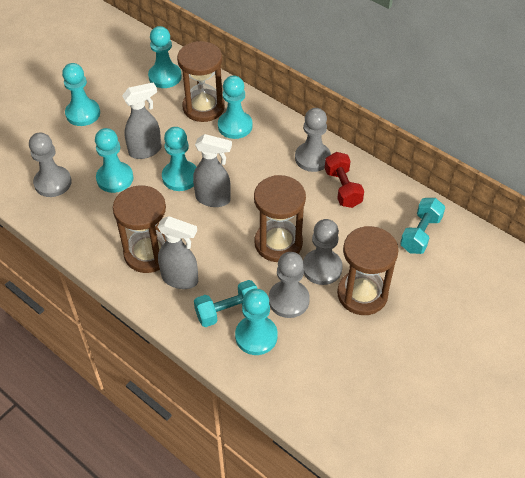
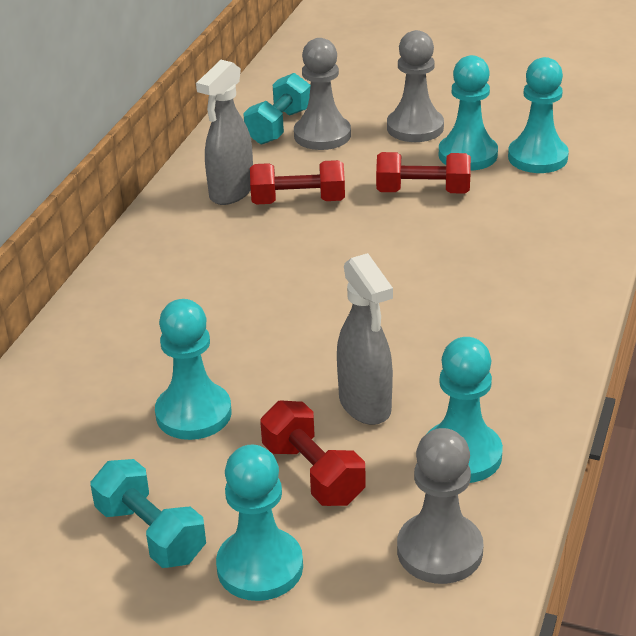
brown hourglass: 4 -> 0
grey pawn: 4 -> 3
grey spray bottle: 3 -> 2
red dumbbell: 1 -> 3
turquoise pawn: 6 -> 5

